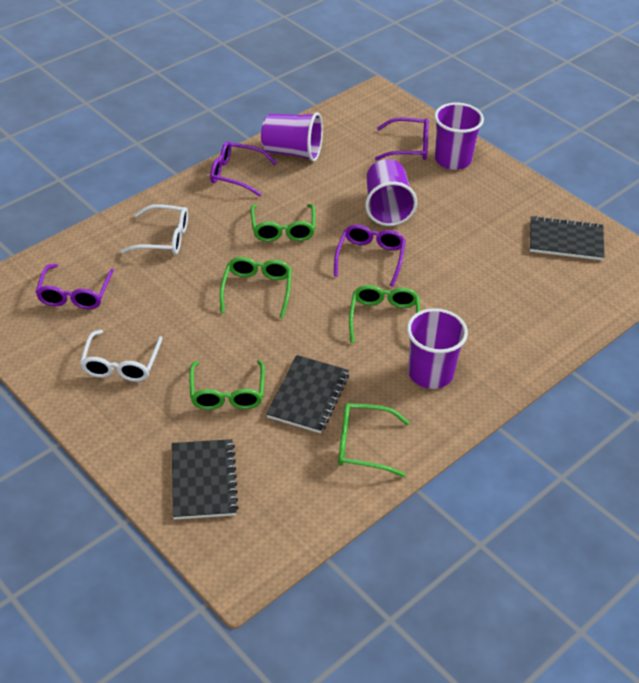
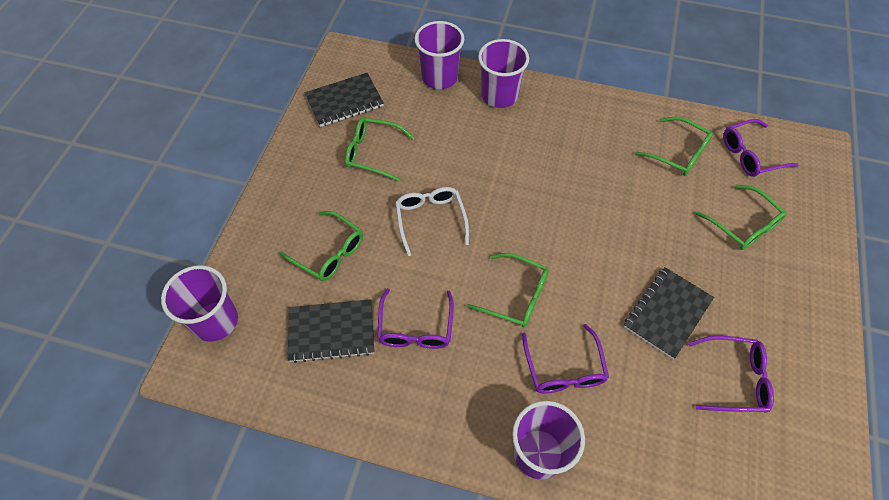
white glasses: 2 -> 1

